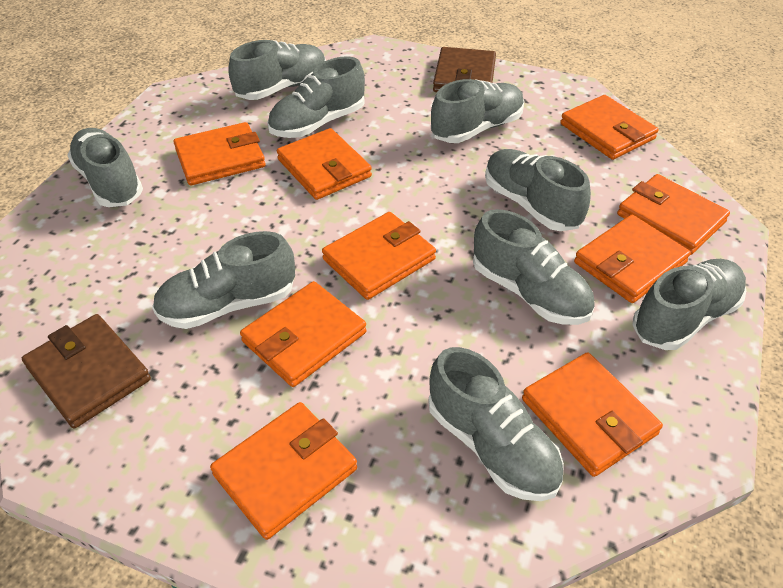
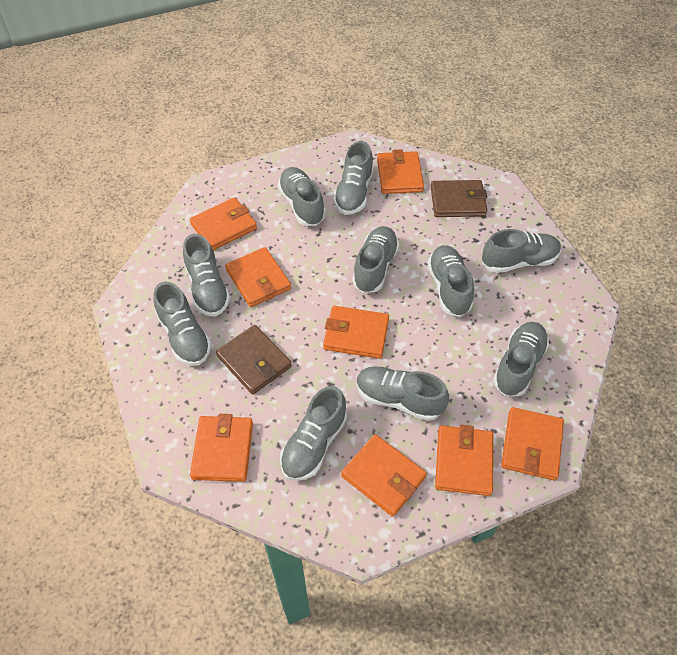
grey shoe: 9 -> 10
orange wallet: 9 -> 8

